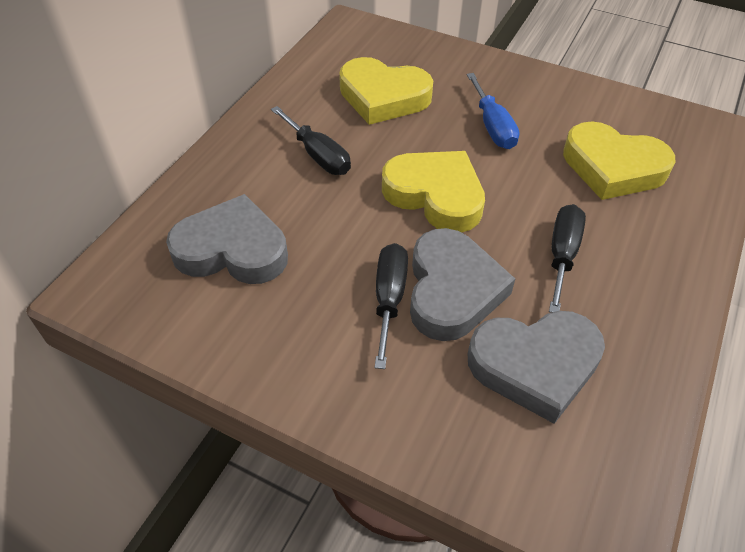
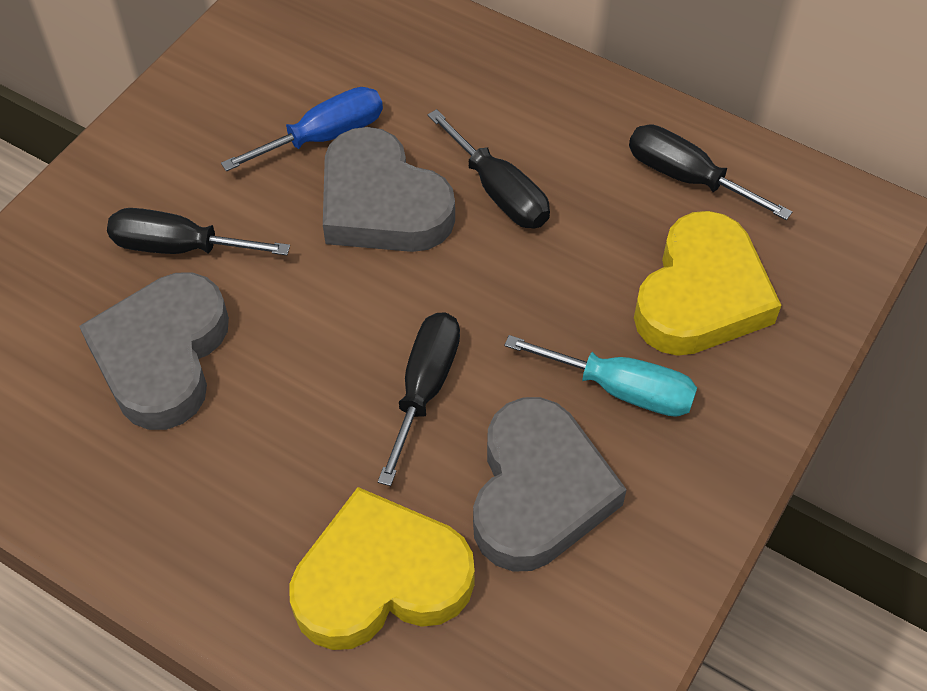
black screwdriver: 3 -> 4
turquoise screwdriver: 0 -> 1
yellow heart: 3 -> 2

